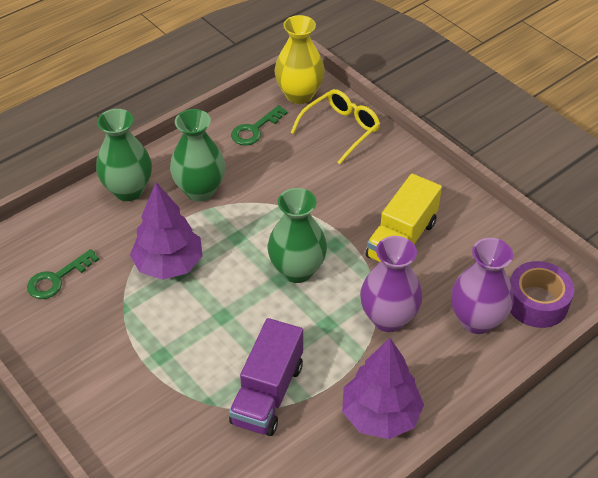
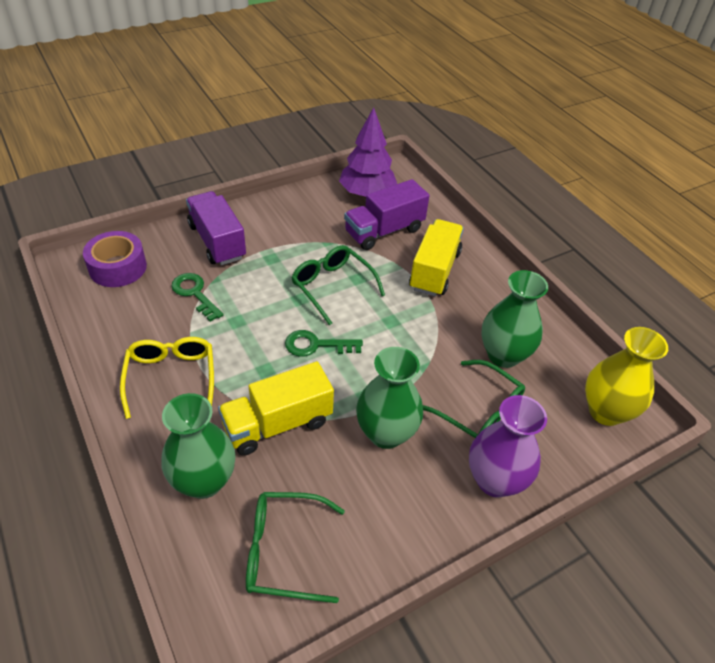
green glasses: 0 -> 3
purple tree: 2 -> 1
purple truck: 1 -> 2
purple vase: 2 -> 1
yellow truck: 1 -> 2

